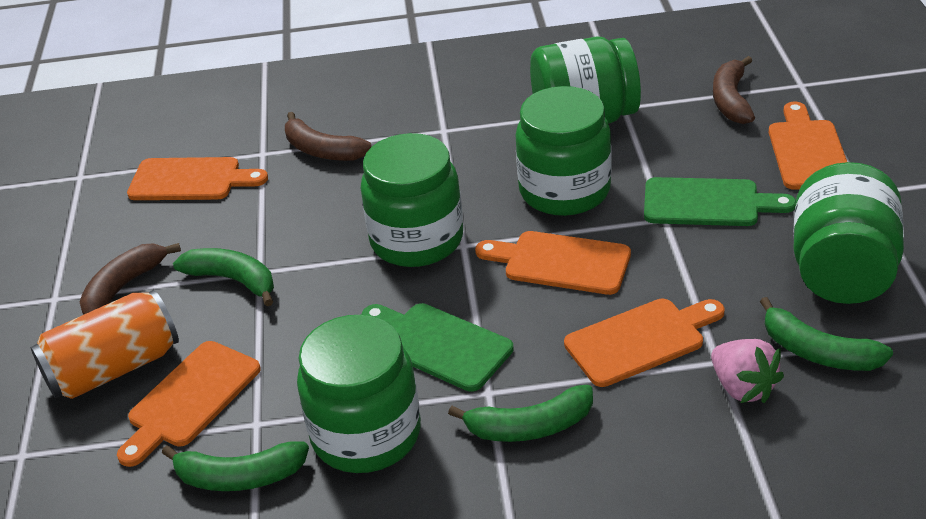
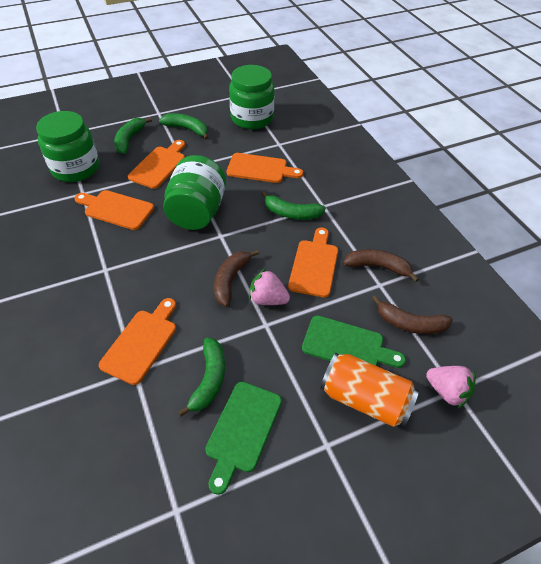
green jar: 5 -> 3
pink strawberry: 1 -> 2

